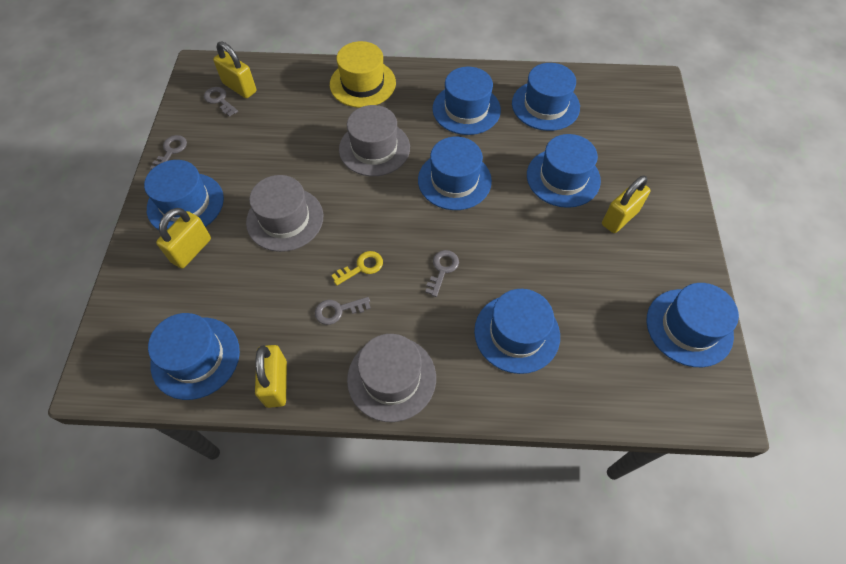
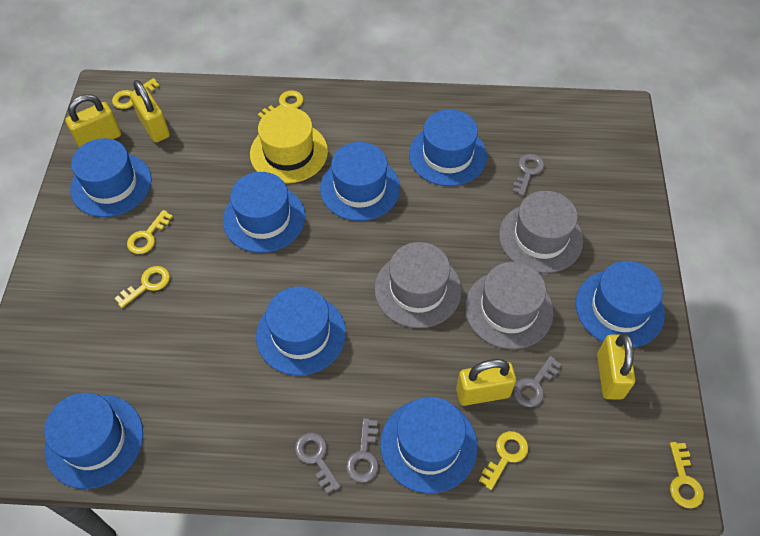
yellow key: 1 -> 6

